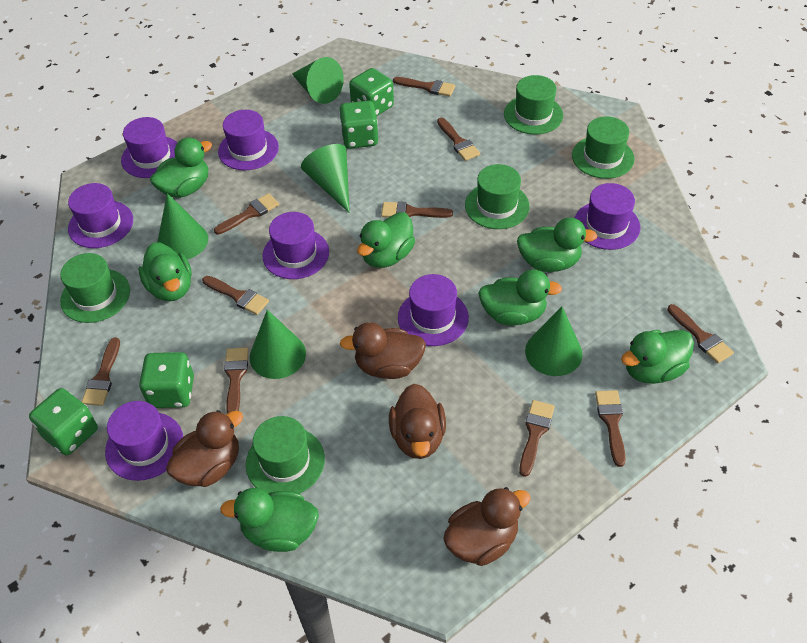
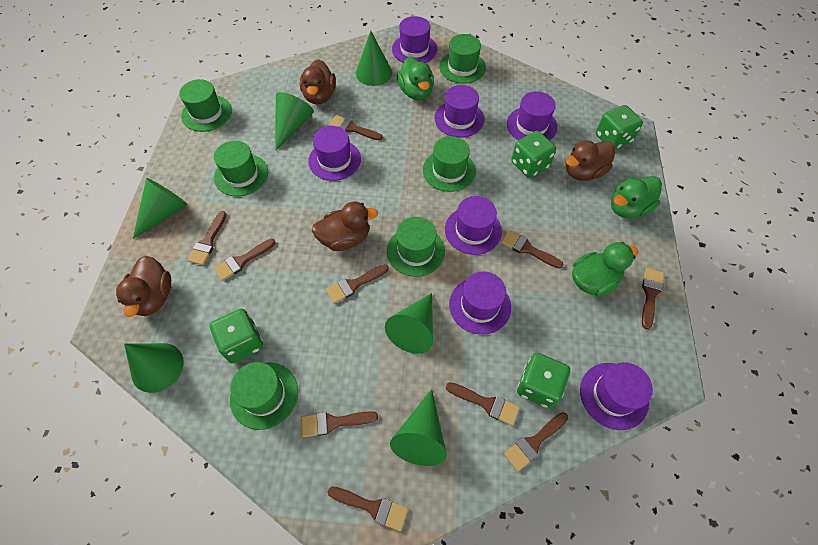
green cone: 5 -> 6
green duck: 7 -> 3
green hat: 5 -> 6

